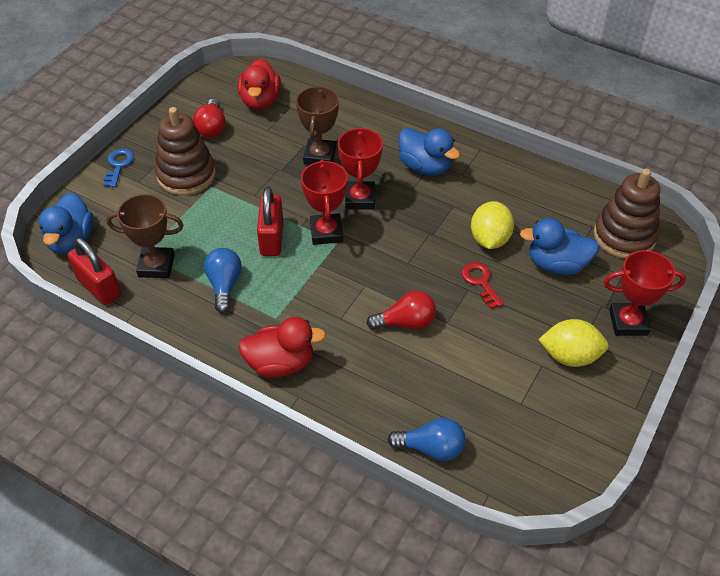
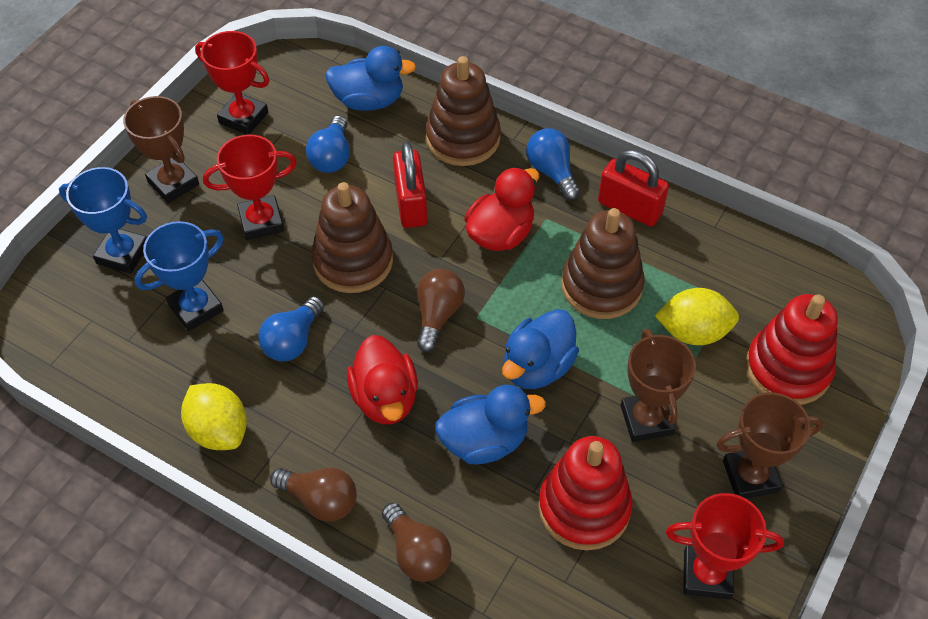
blue key: 1 -> 0
blue light bulb: 2 -> 3
blue trophy: 0 -> 2
brown light bulb: 0 -> 3
brown stacking toy: 2 -> 3
brown trophy: 2 -> 3
red key: 1 -> 0
red light bulb: 2 -> 0
red stacking toy: 0 -> 2

